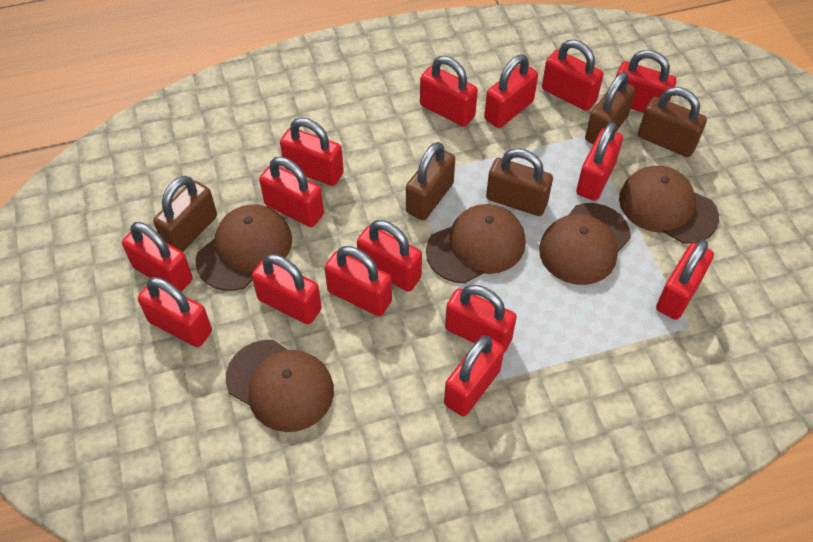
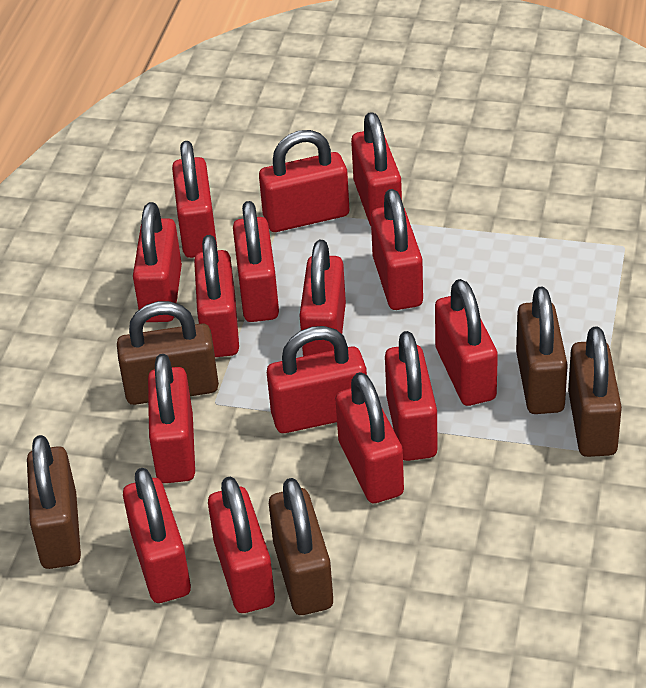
brown cap: 5 -> 0

